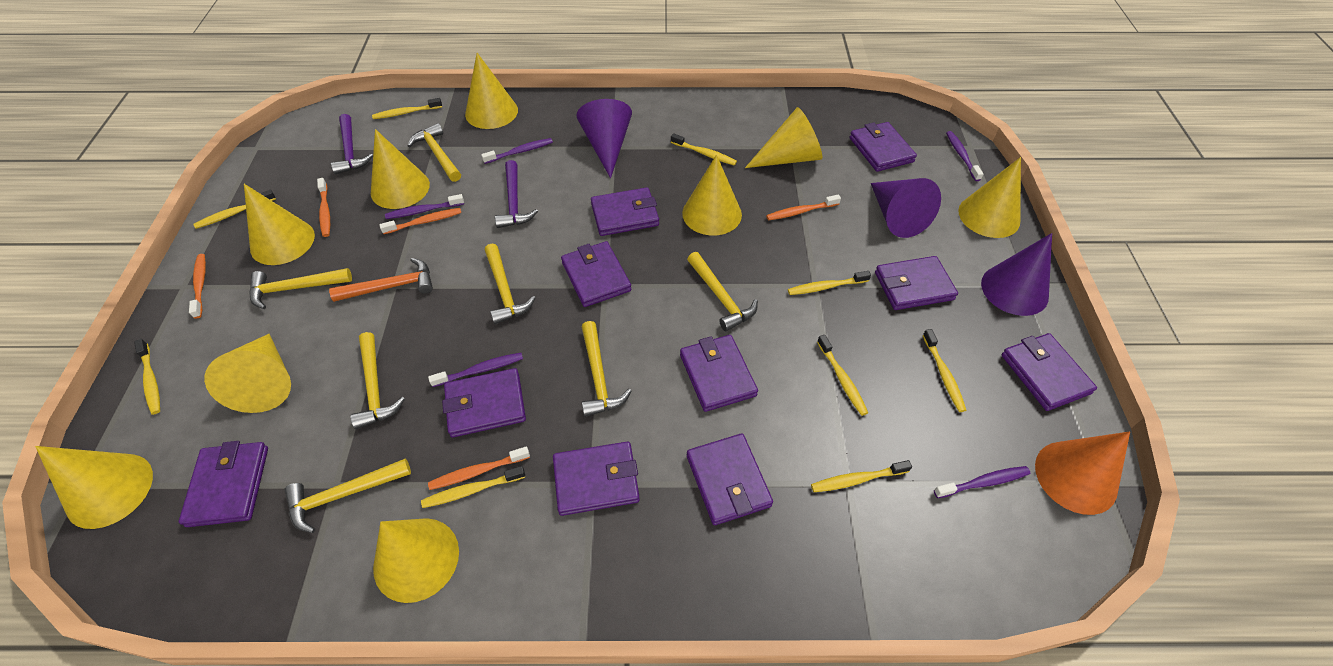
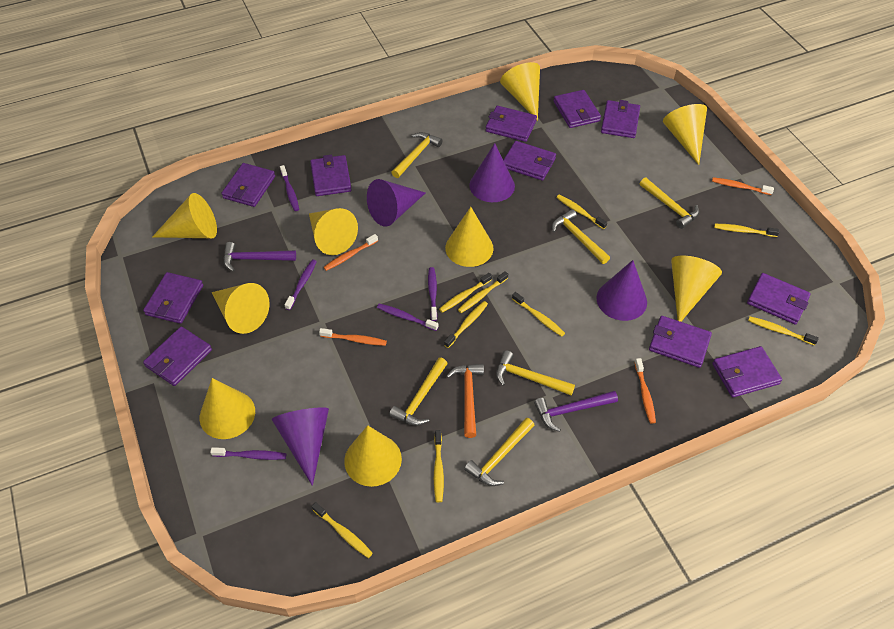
orange cone: 1 -> 0
orange toothbrush: 5 -> 4
purple cone: 3 -> 4
purple wallet: 10 -> 11
yellow hammer: 7 -> 6

